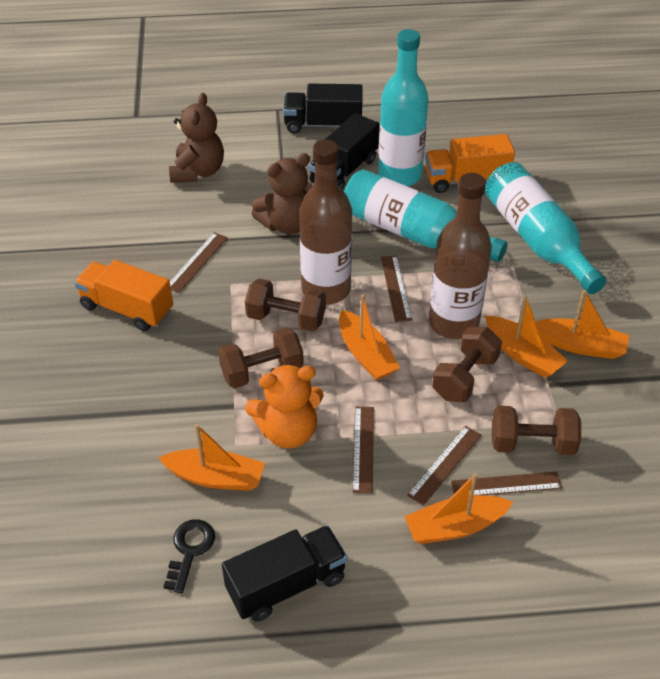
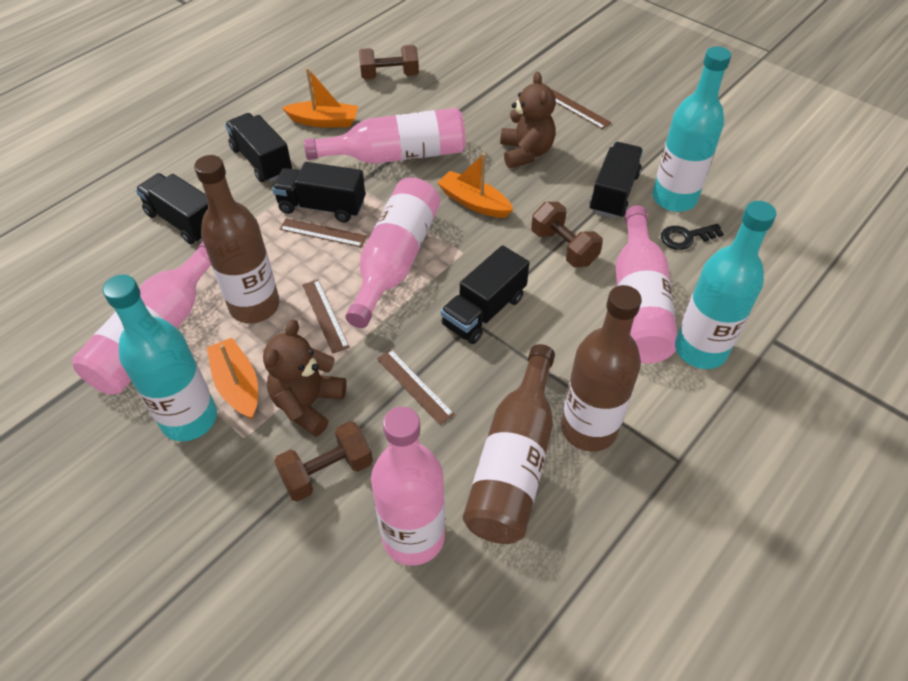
black truck: 3 -> 5
brown bottle: 2 -> 3
brown dumbbell: 4 -> 3
brown ruler: 5 -> 4
orange boat: 5 -> 3
orange teddy bear: 1 -> 0
orange truck: 2 -> 0
pink bottle: 0 -> 5

